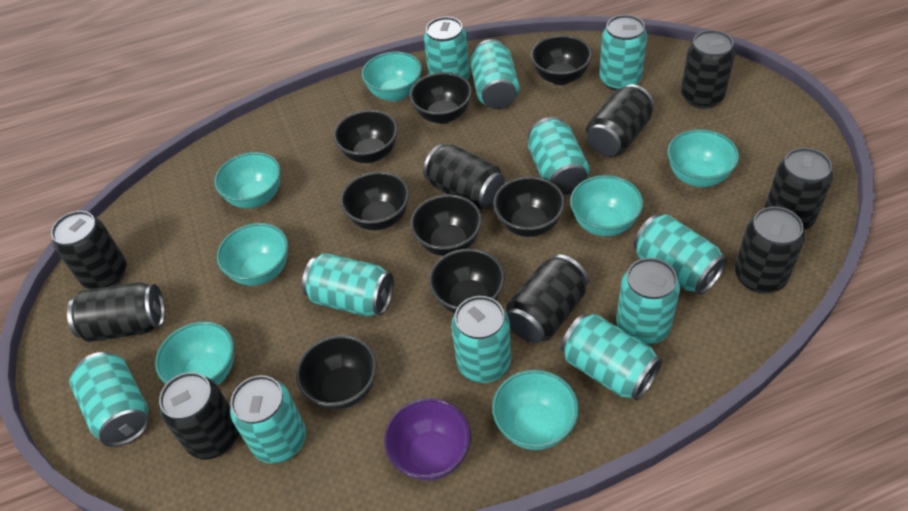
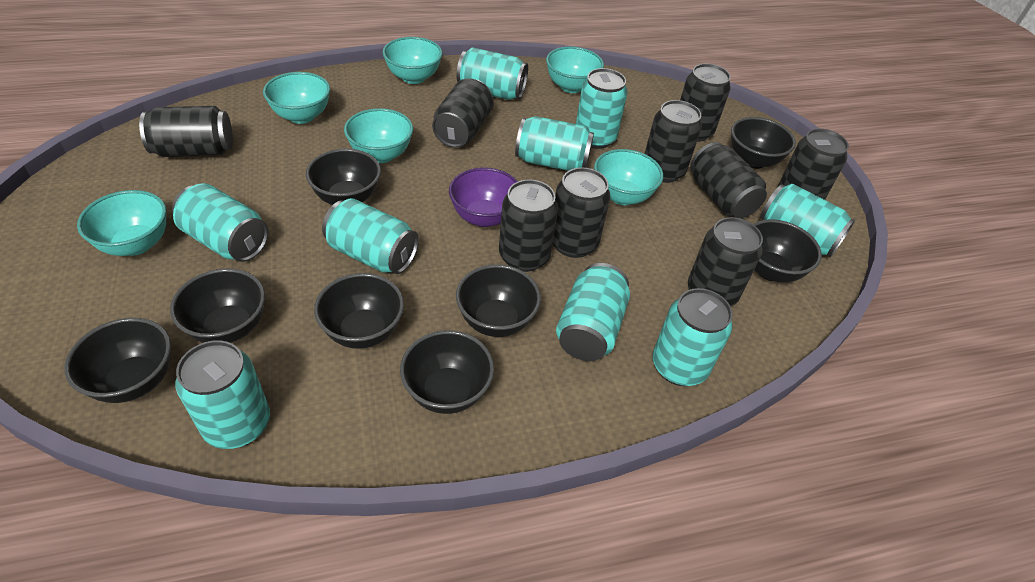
turquoise bowl: 7 -> 6
turquoise can: 11 -> 9

